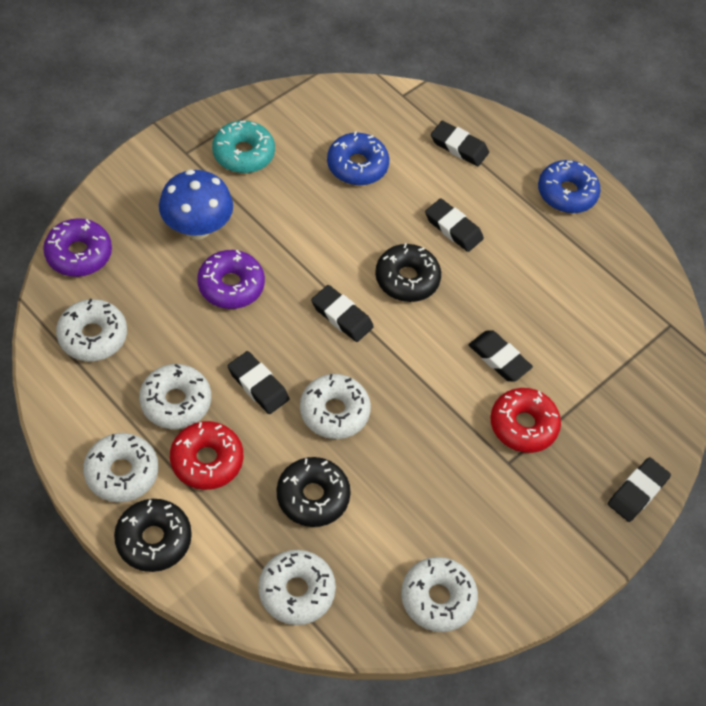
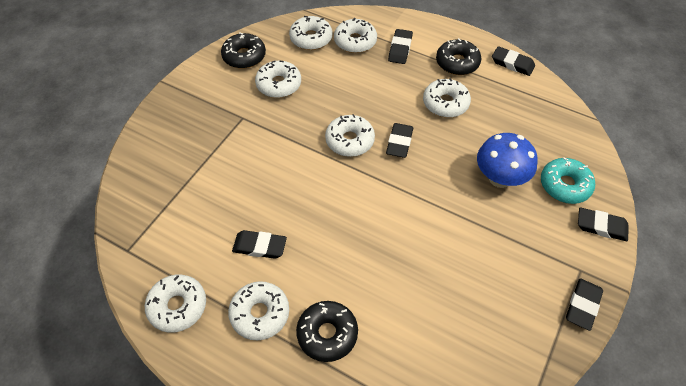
blue donut: 2 -> 0
purple donut: 2 -> 0
red donut: 2 -> 0
white donut: 6 -> 7

